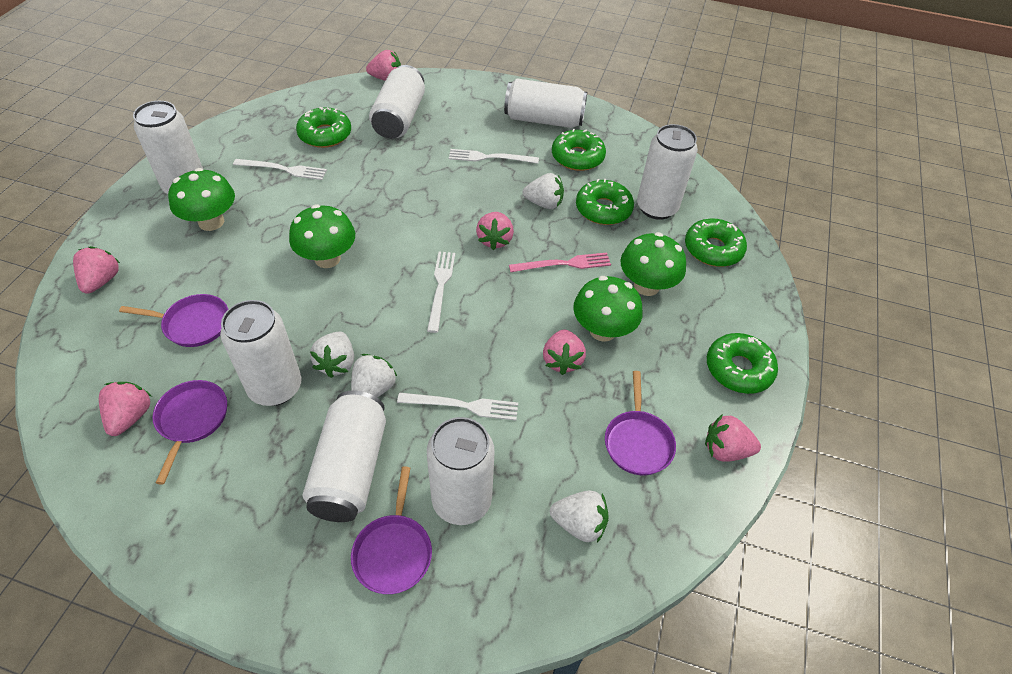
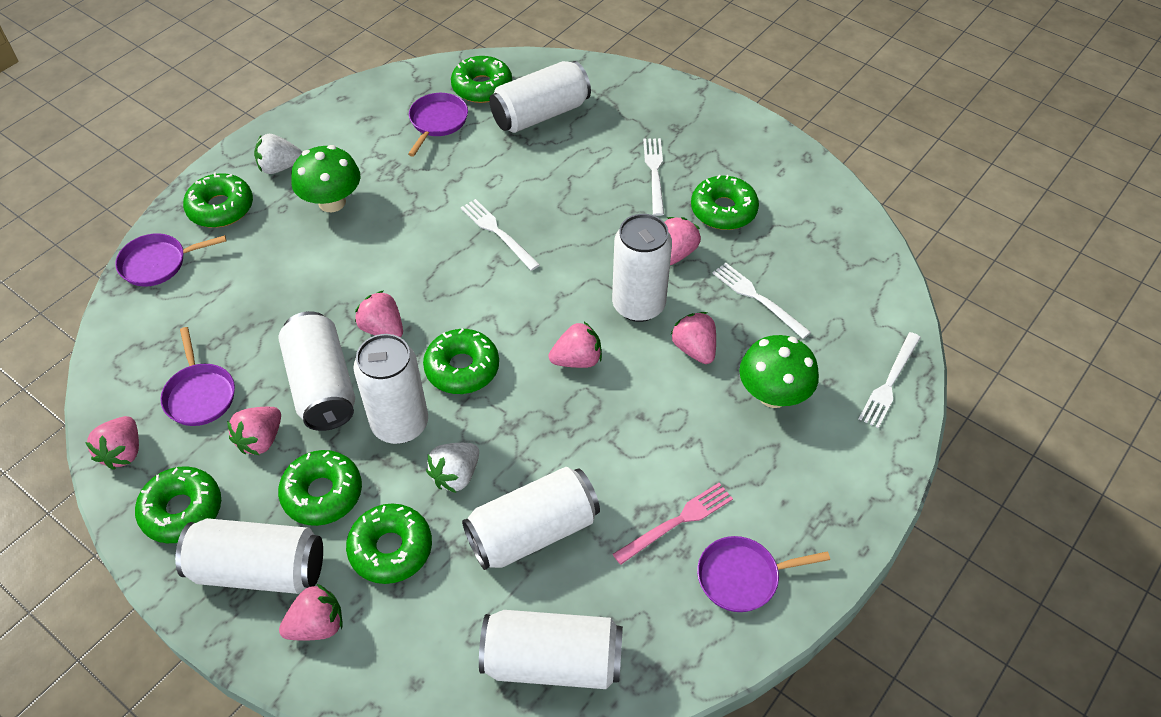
green donut: 5 -> 7
green mushroom: 4 -> 2
pink strawberry: 6 -> 7
white strawberry: 4 -> 2

